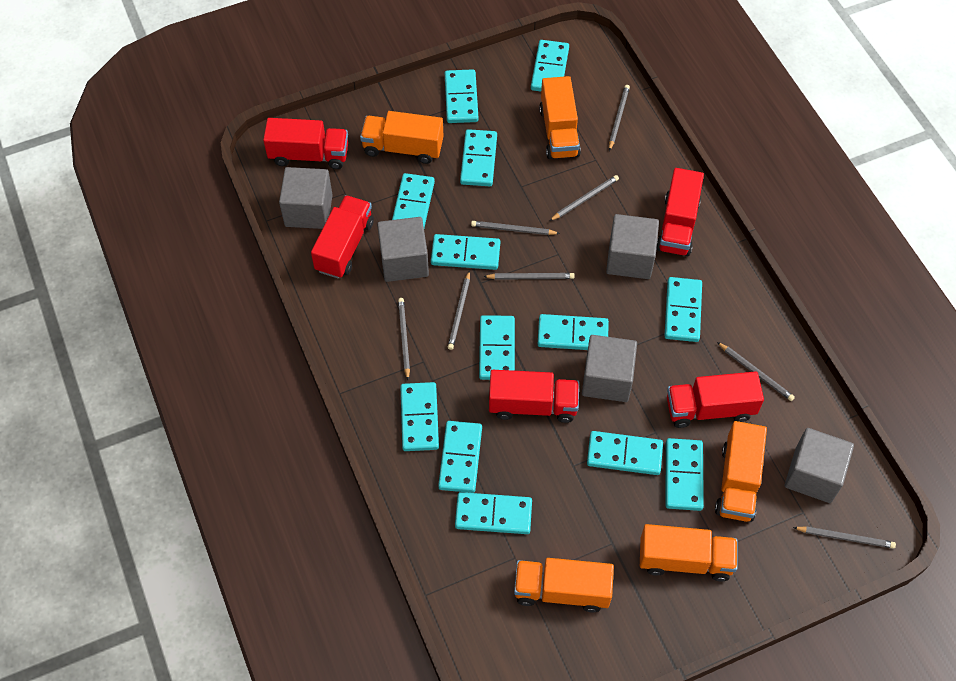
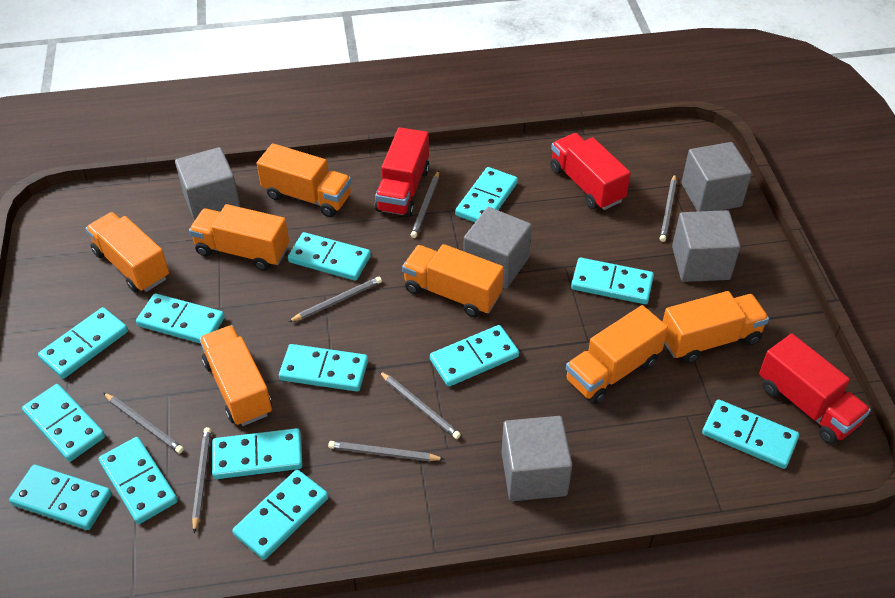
grey pencil: 8 -> 7
orange truck: 5 -> 7
red truck: 5 -> 3

